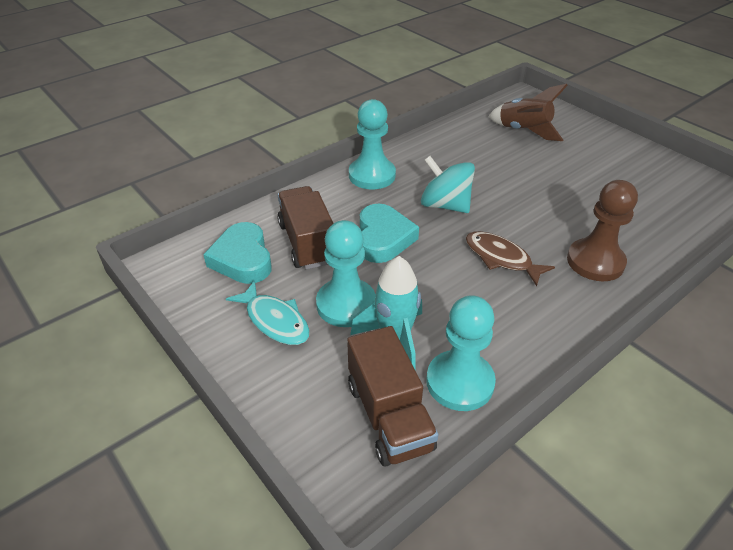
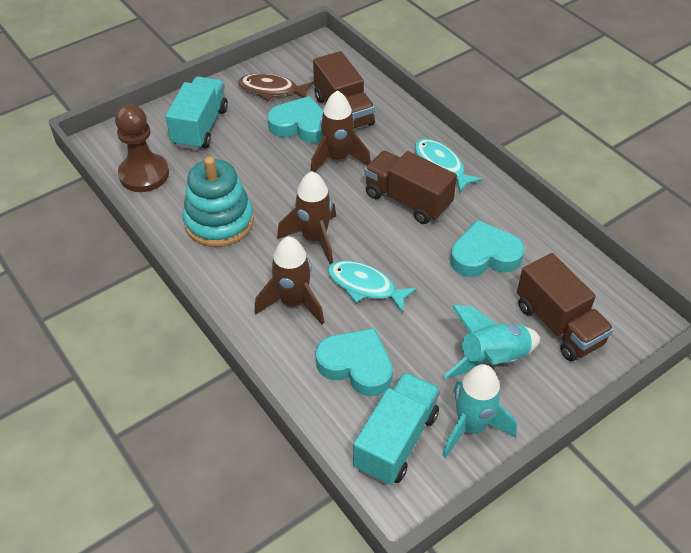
brown rocket: 1 -> 3
brown truck: 2 -> 3
turquoise fish: 1 -> 2
turquoise heart: 2 -> 3
turquoise pawn: 3 -> 0
turquoise rocket: 1 -> 2
turquoise spinning top: 1 -> 0
turquoise stacking toy: 0 -> 1
turquoise truck: 0 -> 2

